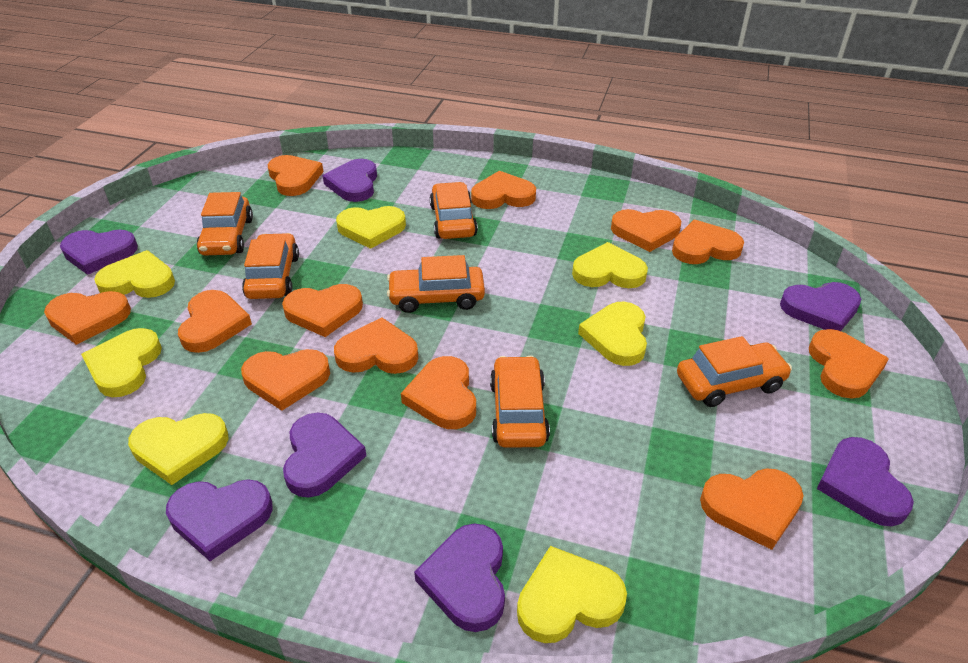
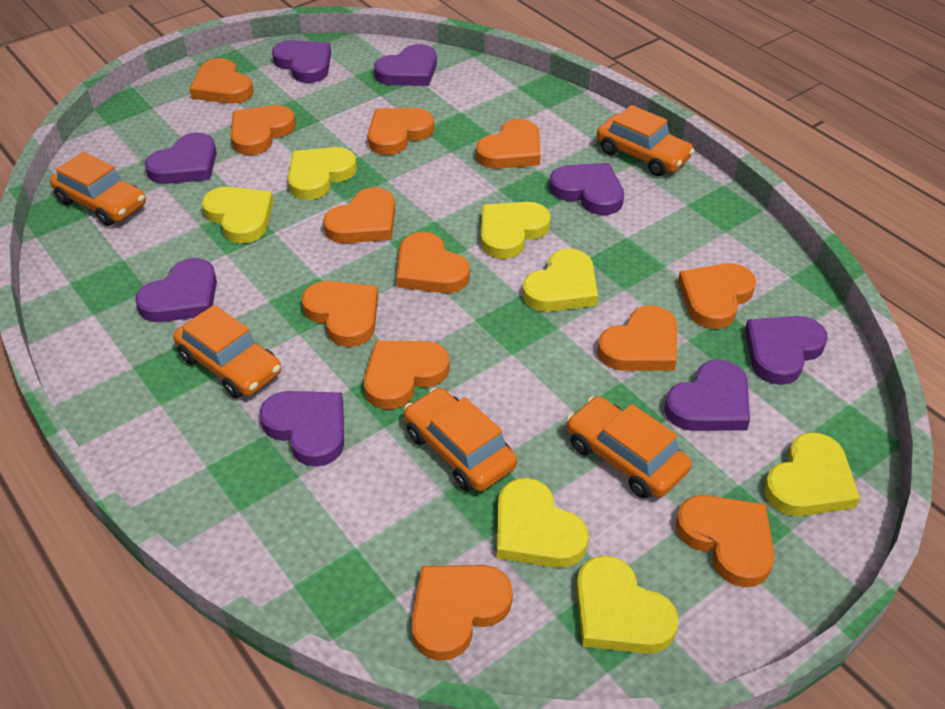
orange car: 6 -> 5
purple heart: 7 -> 8

